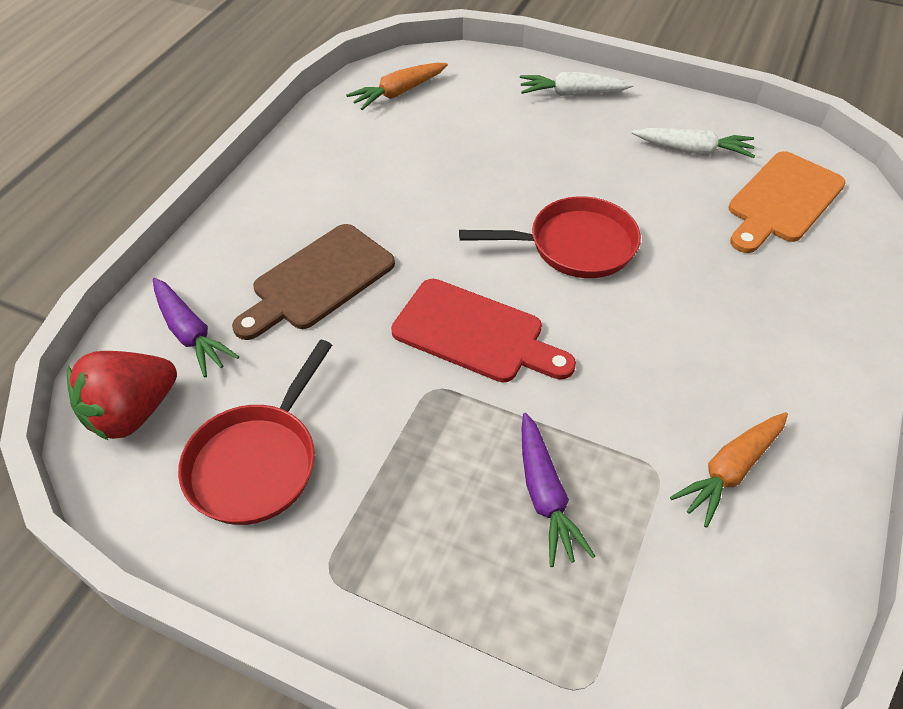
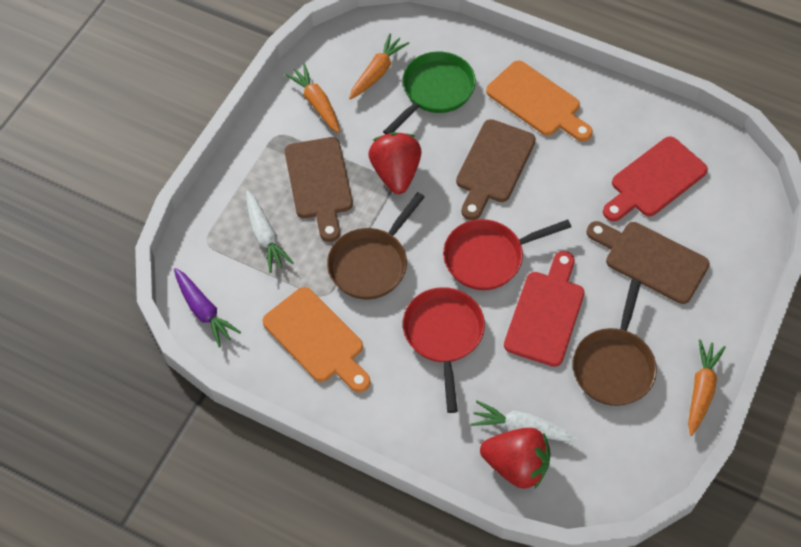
brown cutting board: 1 -> 3
brown pan: 0 -> 2
green pan: 0 -> 1
orange carrot: 2 -> 3
orange cutting board: 1 -> 2
purple carrot: 2 -> 1
red cutting board: 1 -> 2
red strawberry: 1 -> 2

